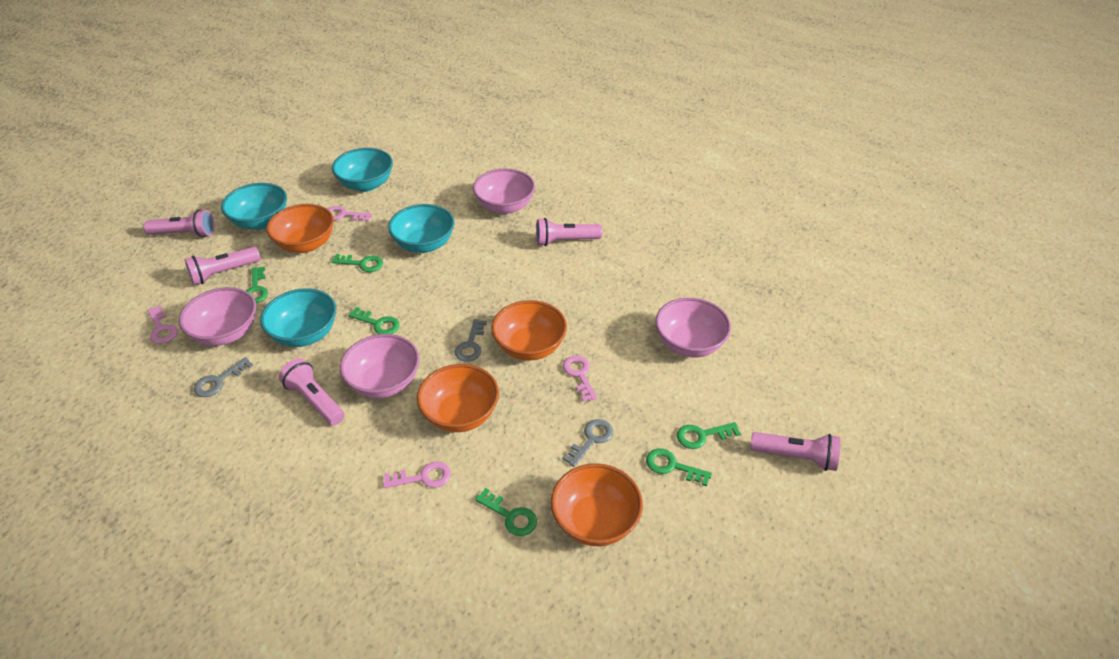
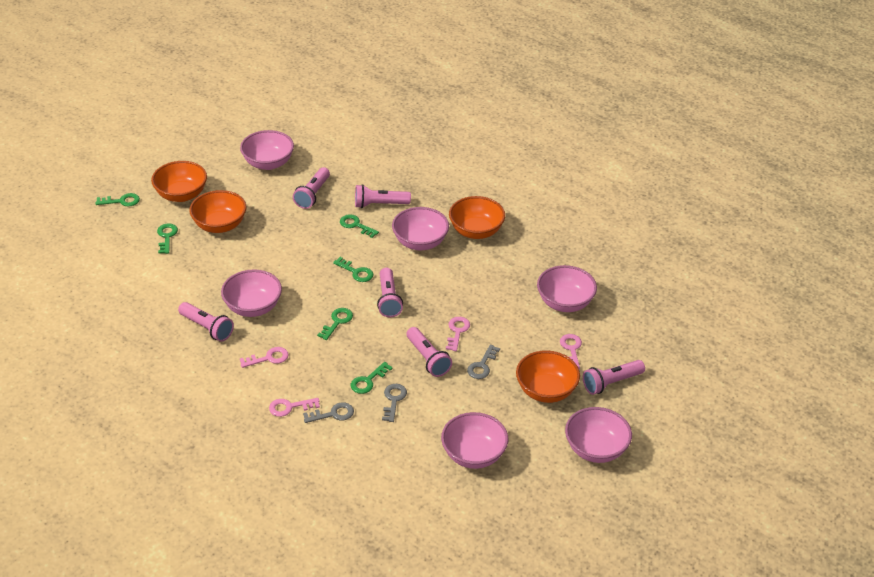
pink bowl: 4 -> 6
pink flashlight: 5 -> 6
turquoise bowl: 4 -> 0

